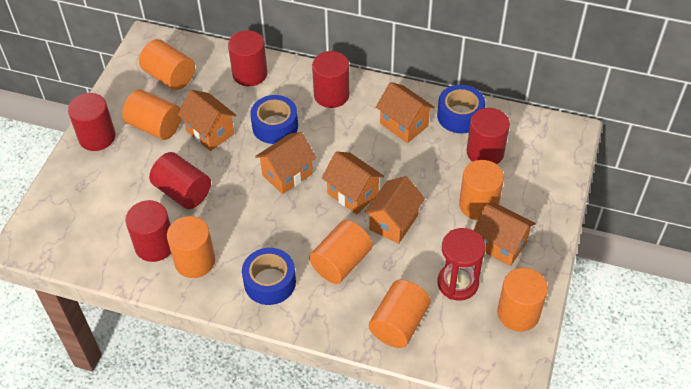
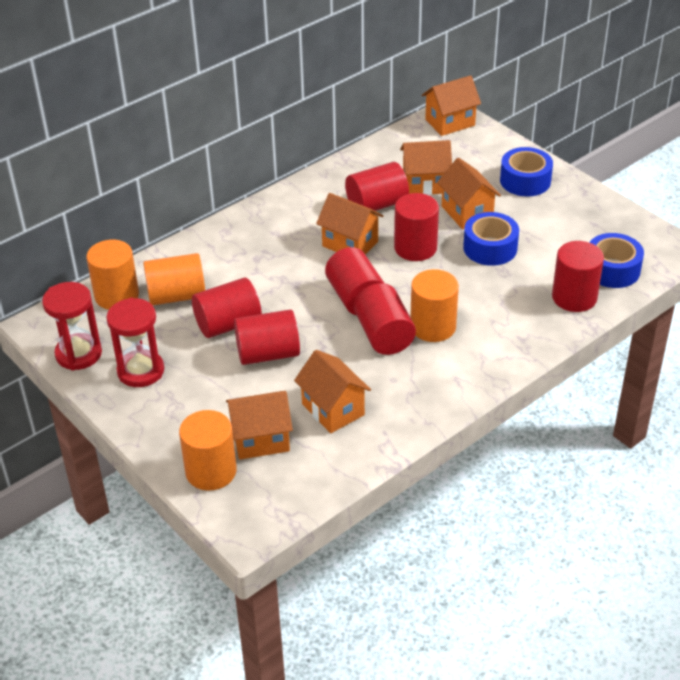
orange cylinder: 7 -> 4
red cylinder: 6 -> 7
red hourglass: 1 -> 2

